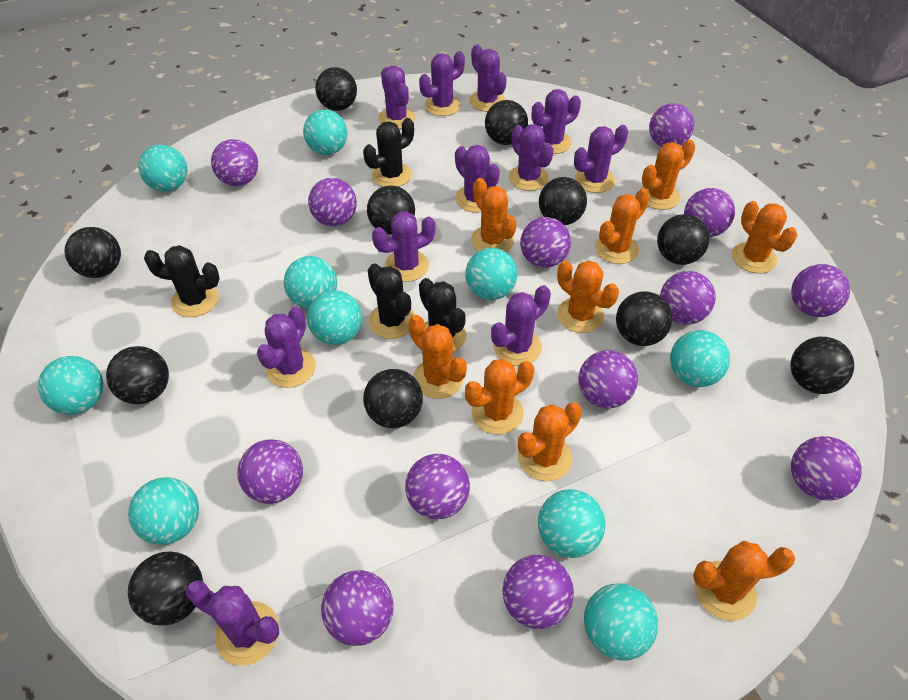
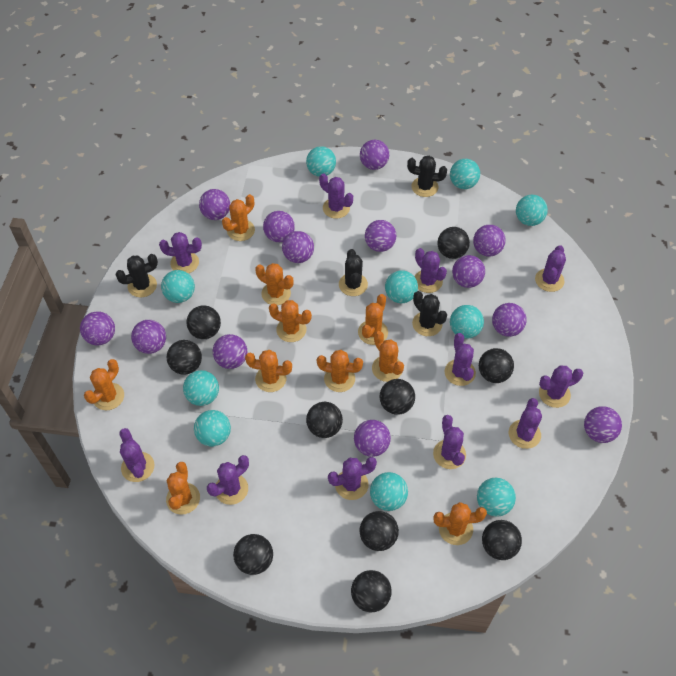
black ball: 11 -> 10
orange cactus: 9 -> 10

